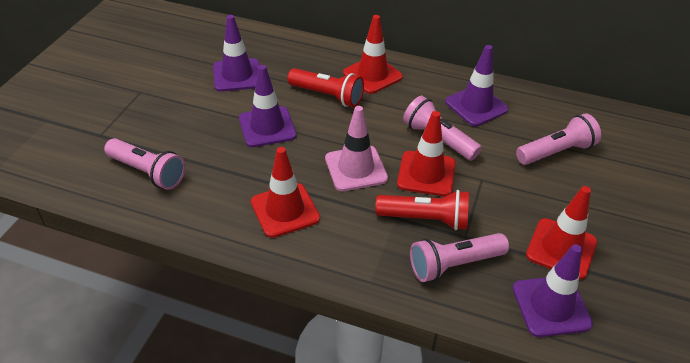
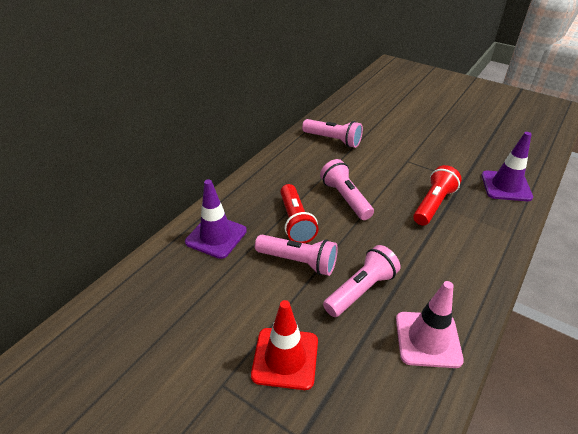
purple traffic cone: 4 -> 2
red traffic cone: 4 -> 1

